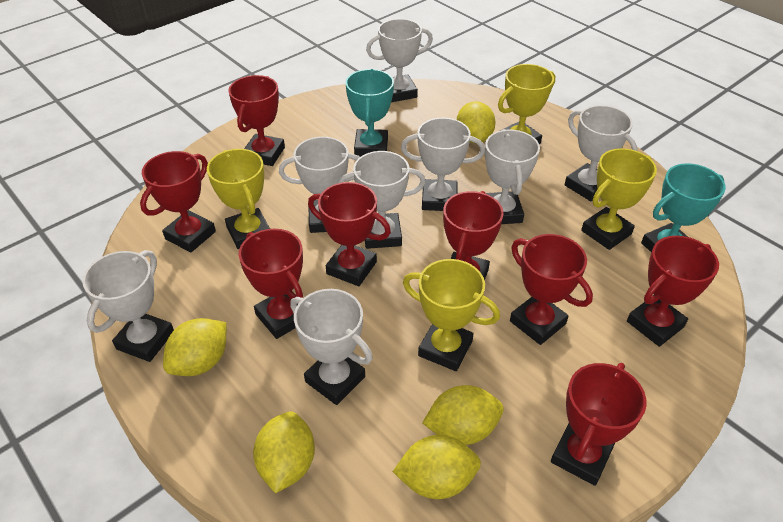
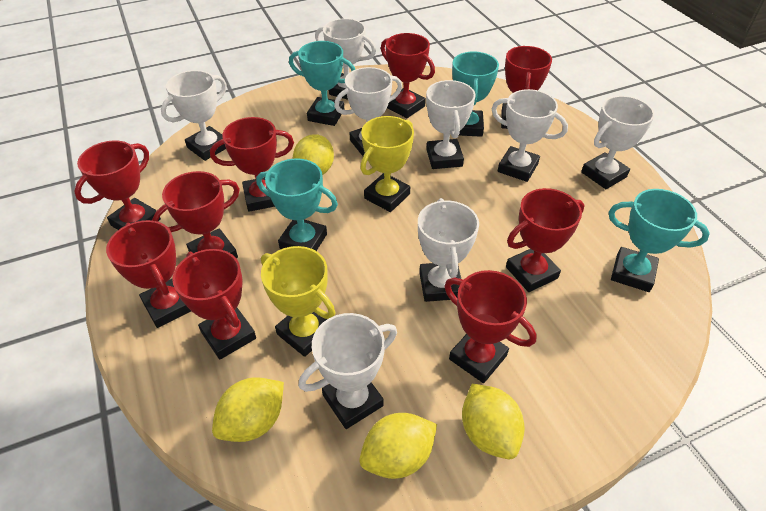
red trophy: 8 -> 9
turquoise trophy: 2 -> 4
yellow lemon: 5 -> 4
yellow trophy: 4 -> 2

